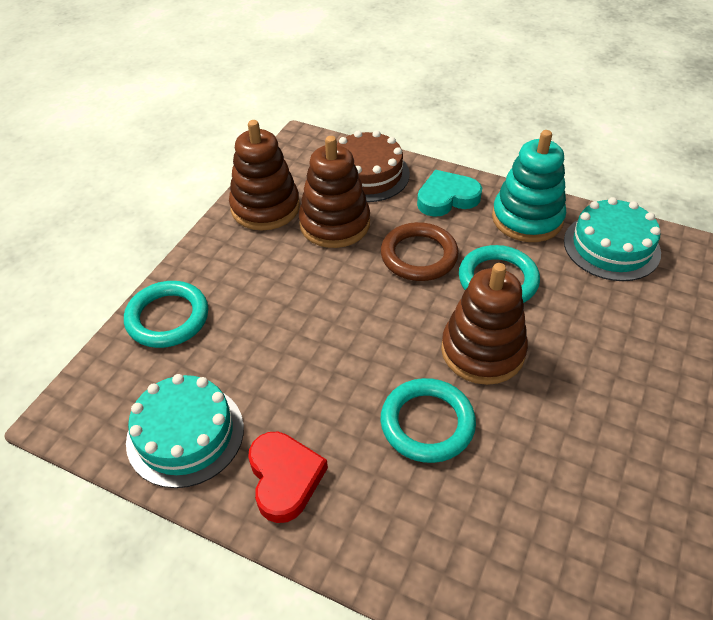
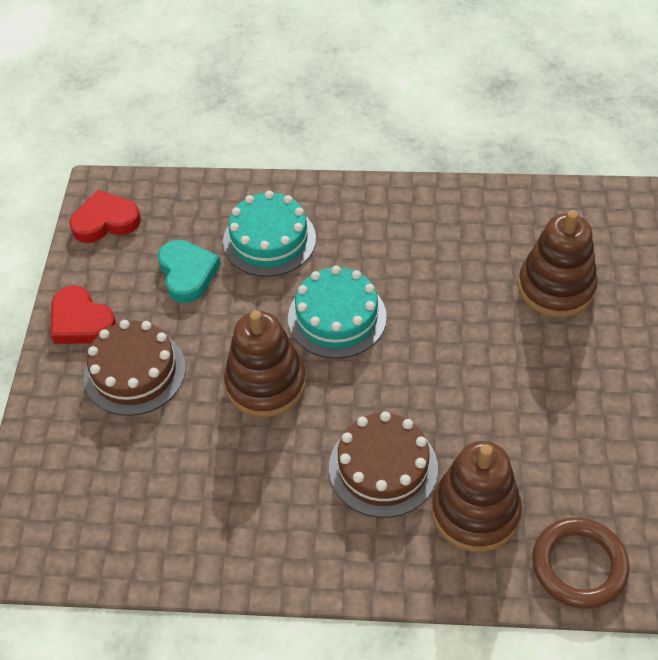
brown cake: 1 -> 2
red heart: 1 -> 2
turquoise ring: 3 -> 0
turquoise stacking toy: 1 -> 0

